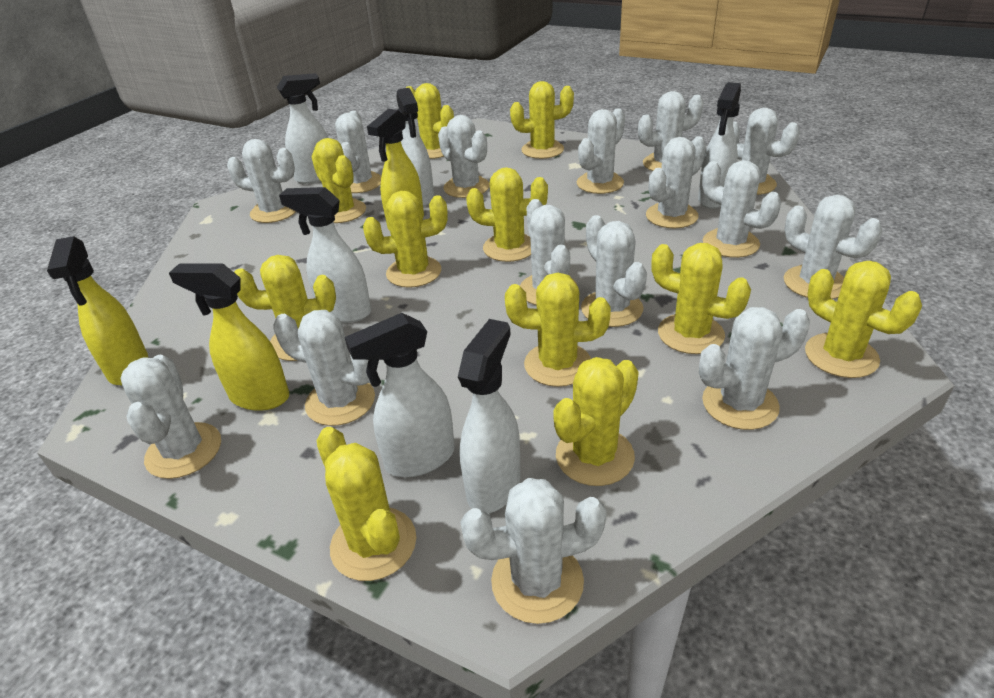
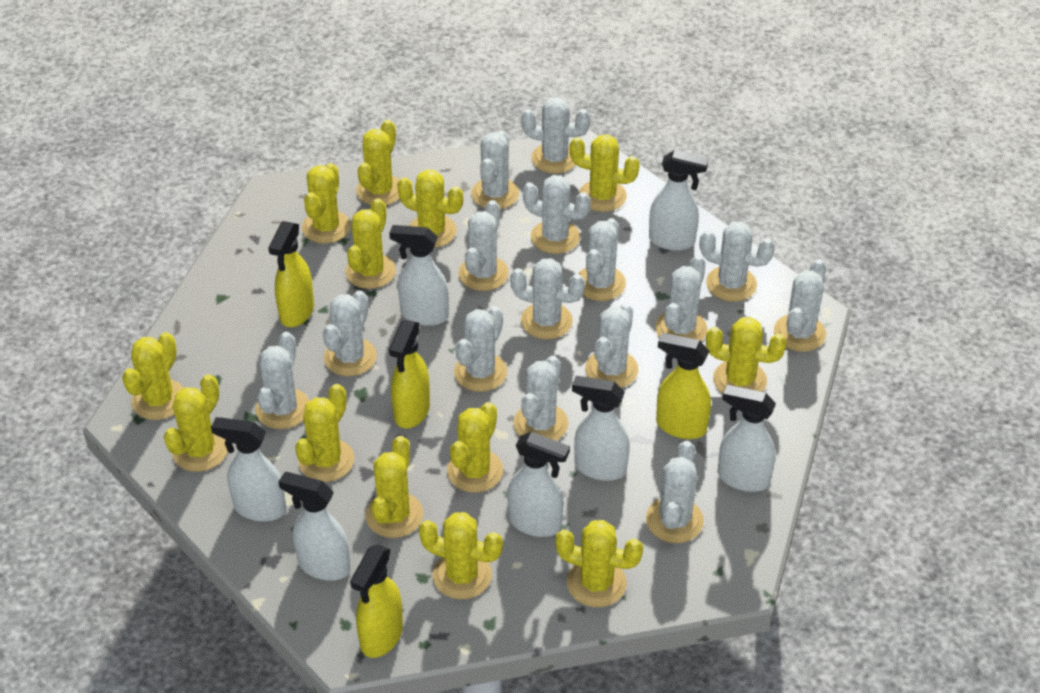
white spray bottle: 6 -> 7
yellow cactus: 11 -> 13
yellow spray bottle: 3 -> 4

